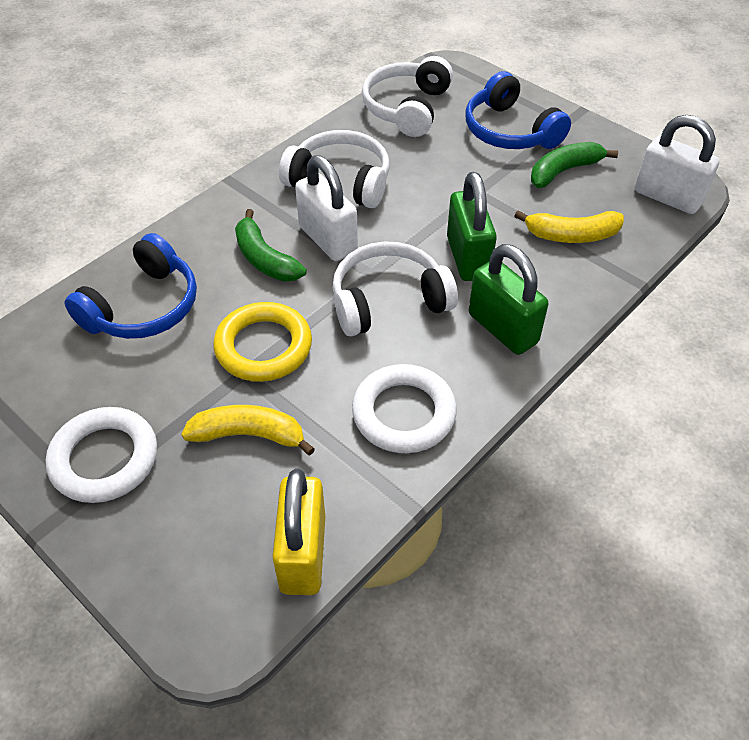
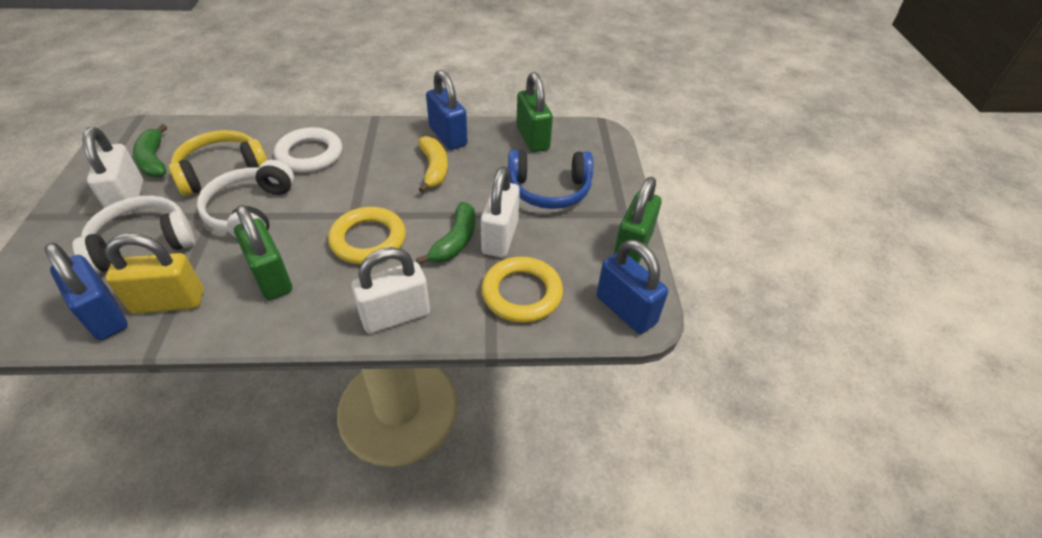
blue headphones: 2 -> 1
blue padlock: 0 -> 3
green padlock: 2 -> 3
white headphones: 3 -> 2
white padlock: 2 -> 3
white ring: 2 -> 1
yellow banana: 2 -> 1
yellow headphones: 0 -> 1
yellow ring: 1 -> 2

